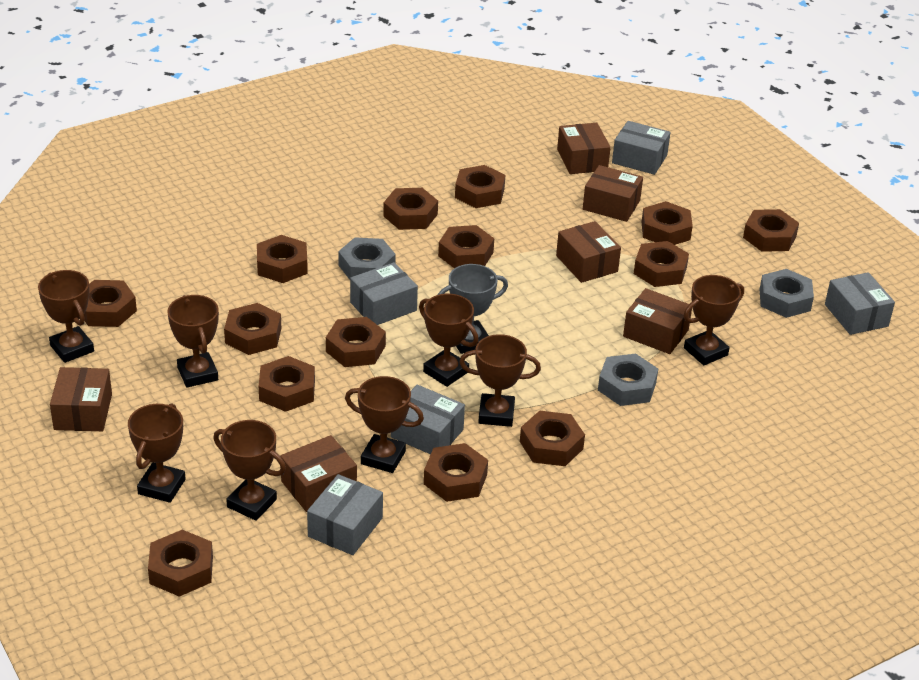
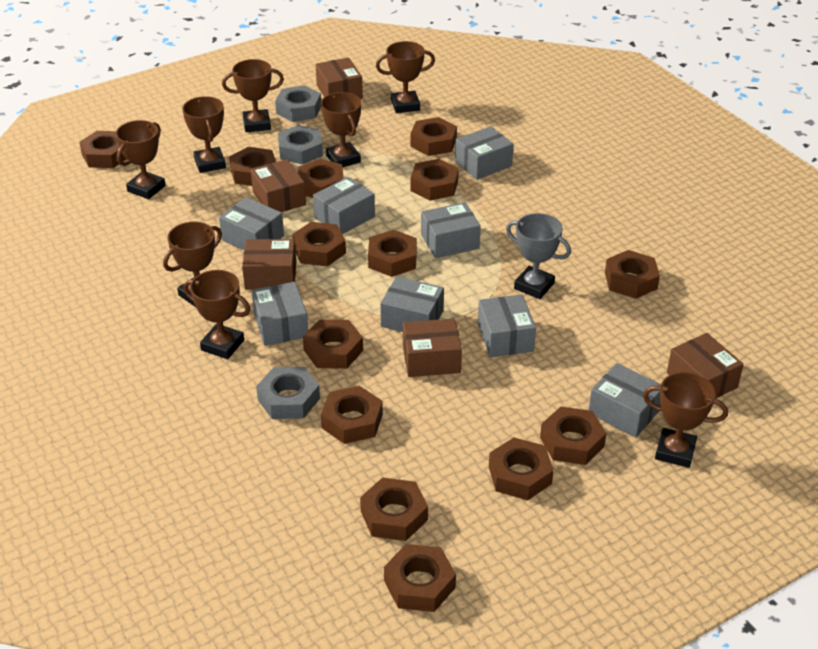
brown box: 6 -> 5
grey box: 5 -> 8

